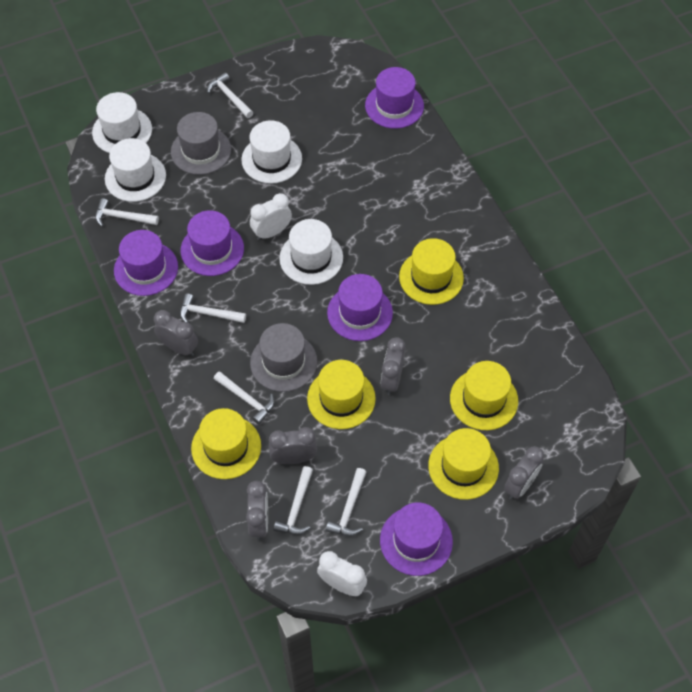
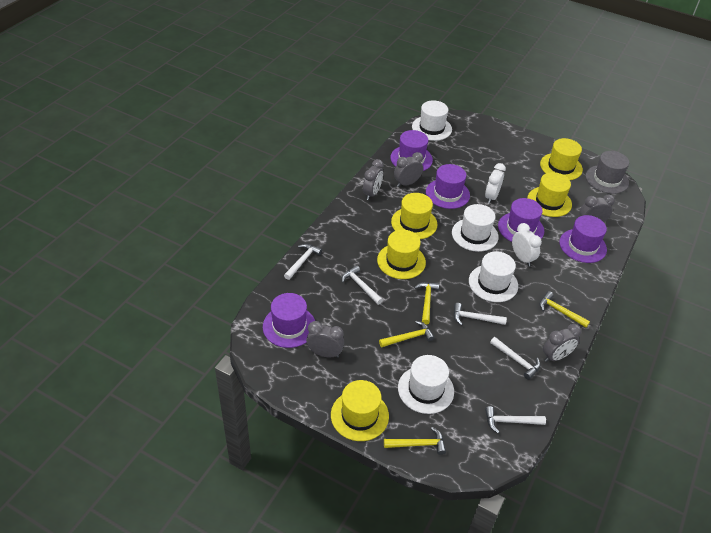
grey hat: 2 -> 1
white hammer: 6 -> 5
yellow hammer: 0 -> 4

